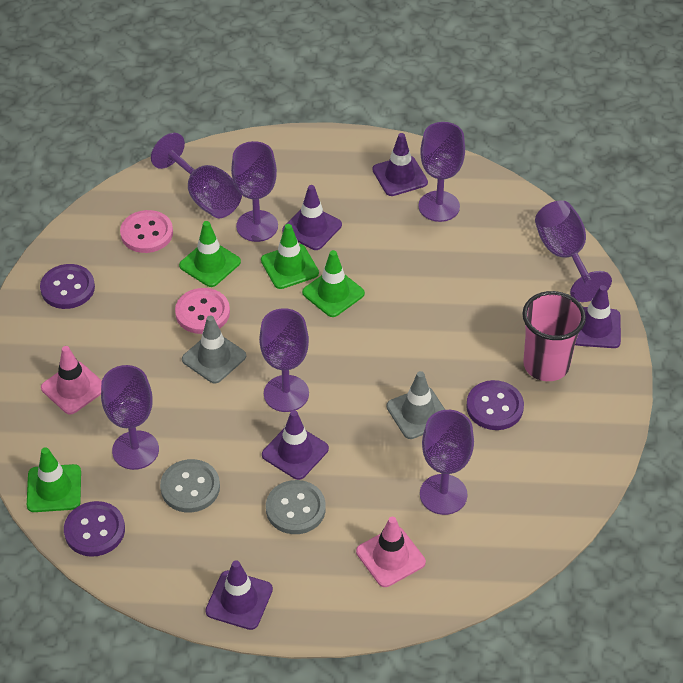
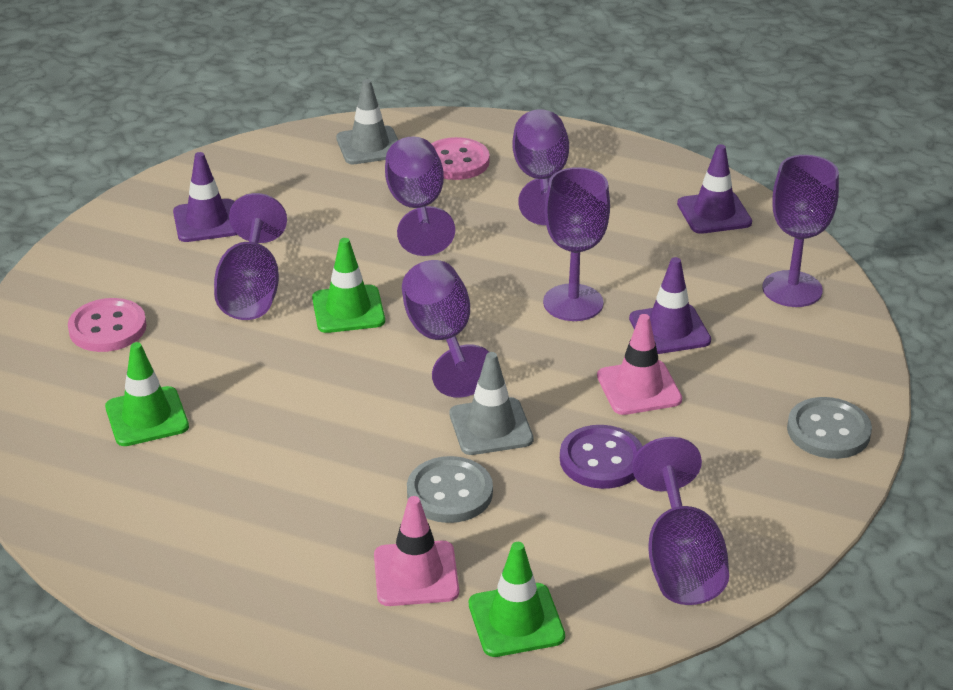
green traffic cone: 4 -> 3
pink cup: 1 -> 0
purple button: 3 -> 1
purple traffic cone: 5 -> 3

